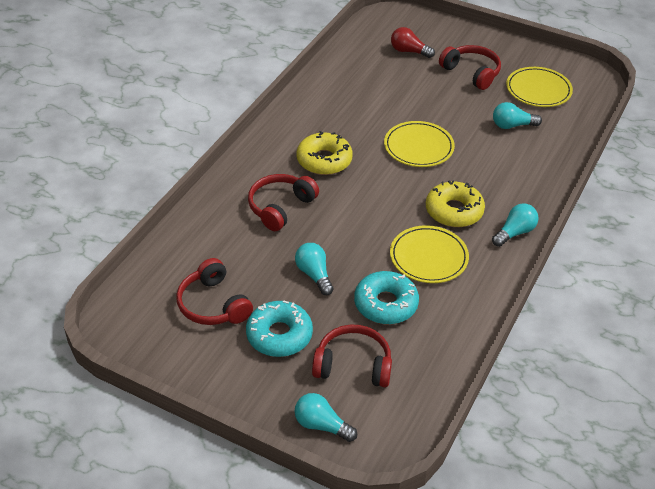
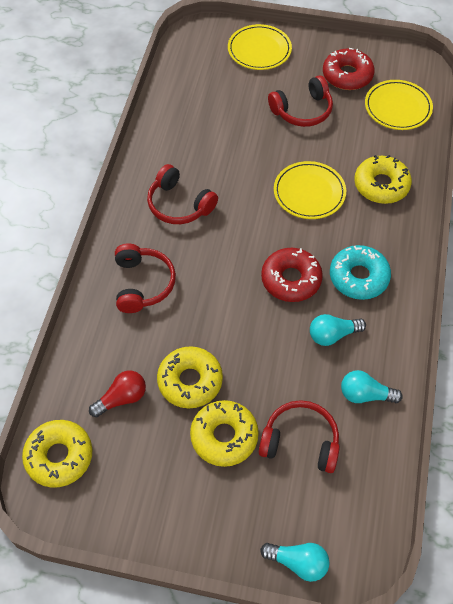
red donut: 0 -> 2
turquoise donut: 2 -> 1
turquoise light bulb: 4 -> 3
yellow donut: 2 -> 4

